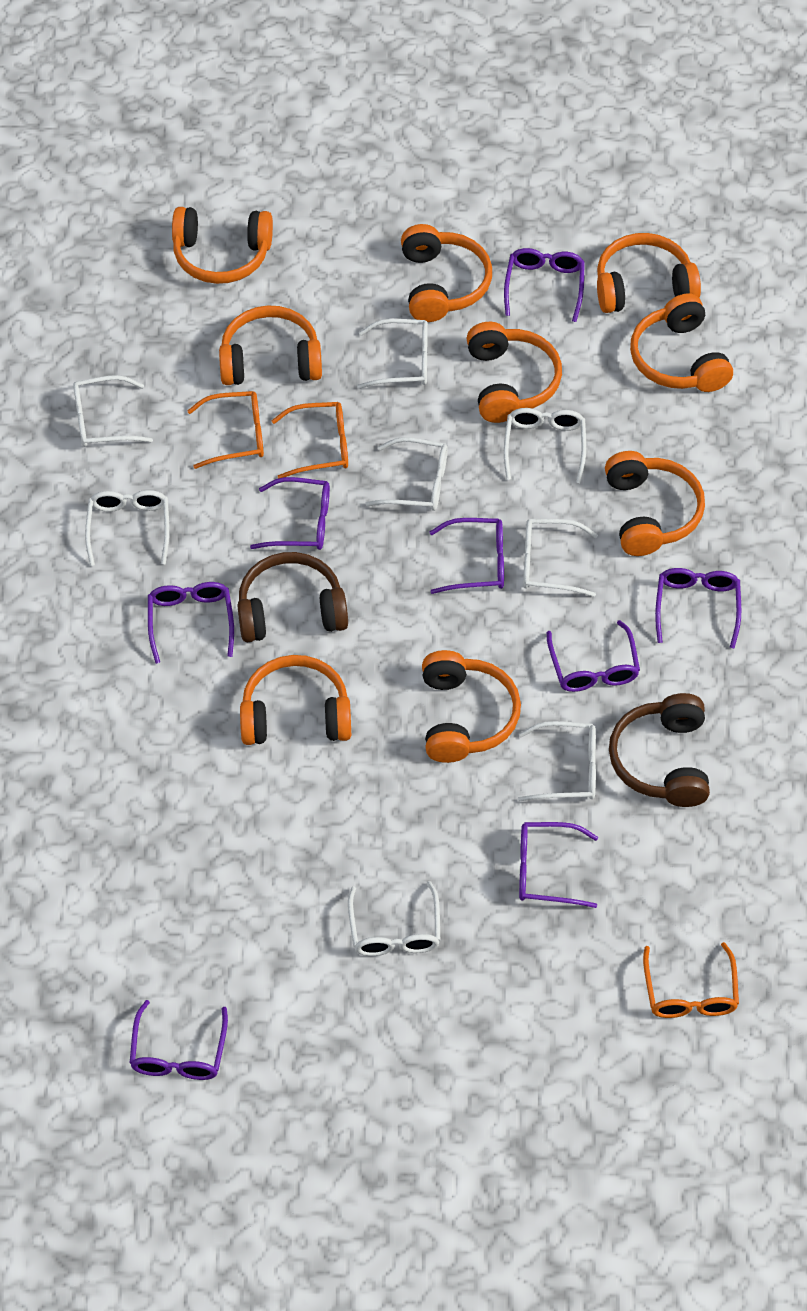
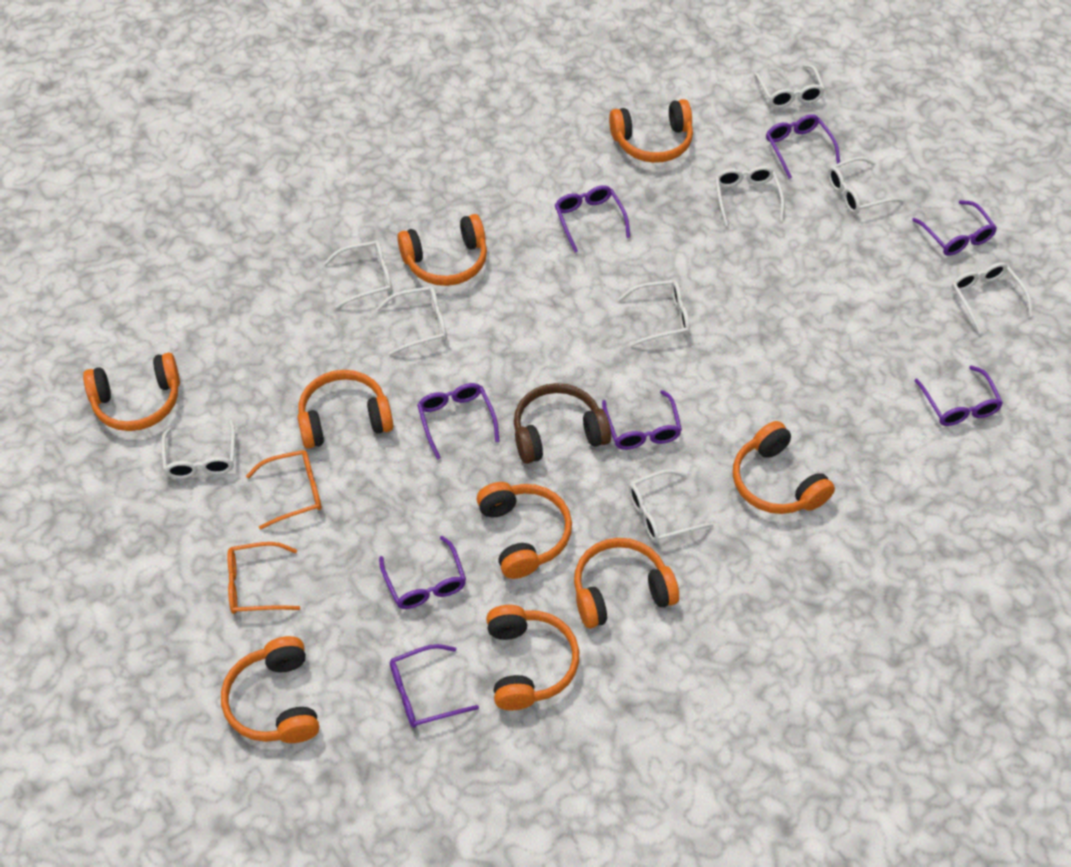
brown headphones: 2 -> 1
orange glasses: 3 -> 2
white glasses: 8 -> 9

